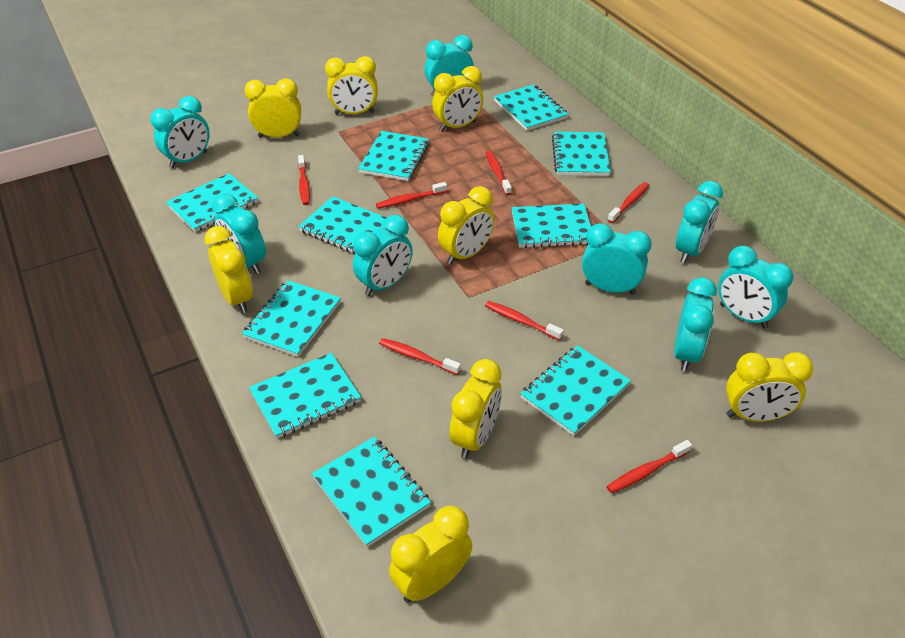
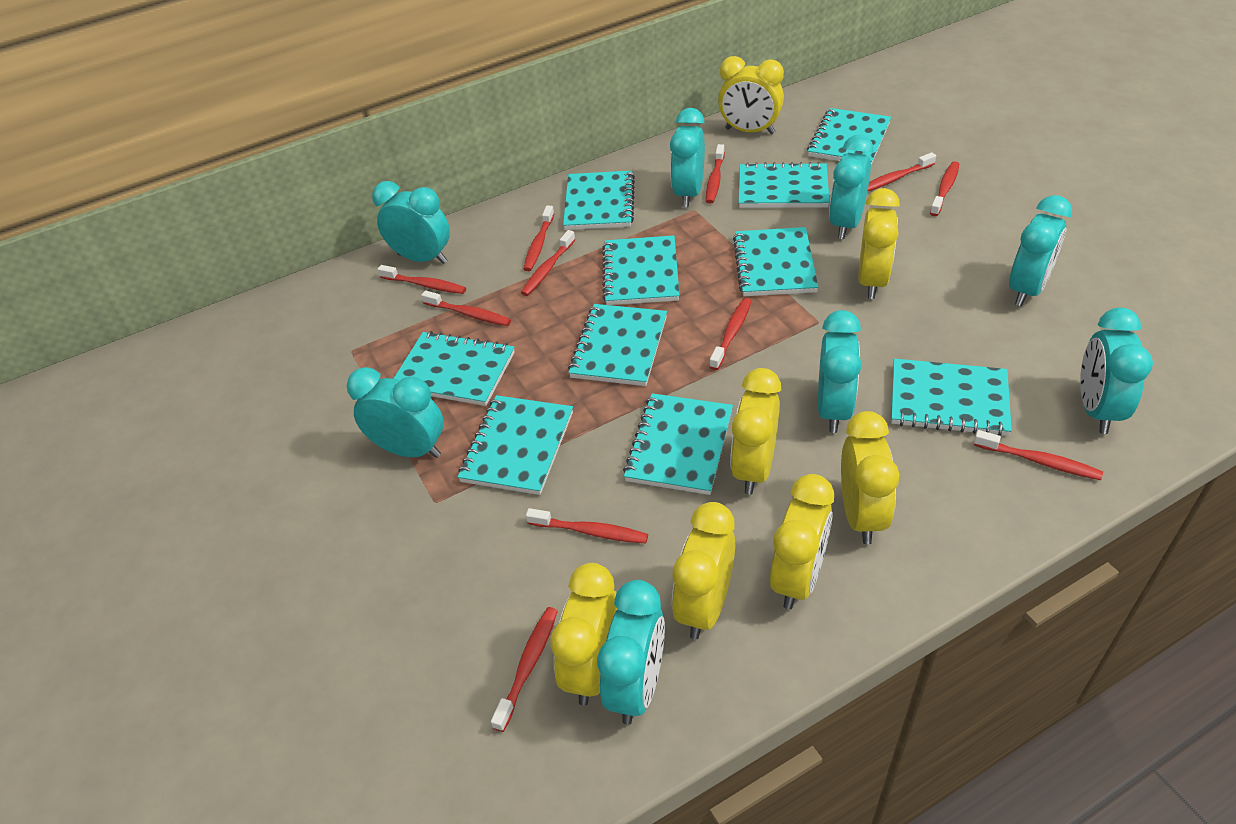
red toothbrush: 7 -> 11
yellow clock: 8 -> 7

